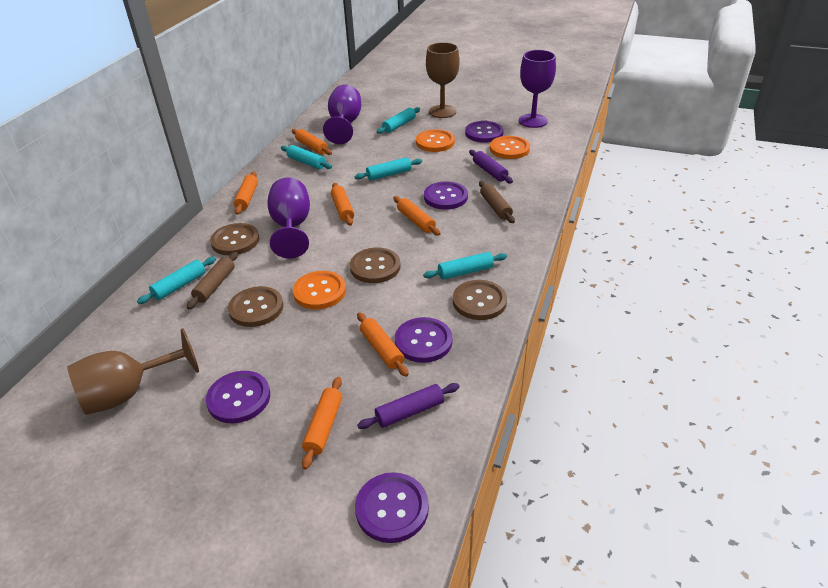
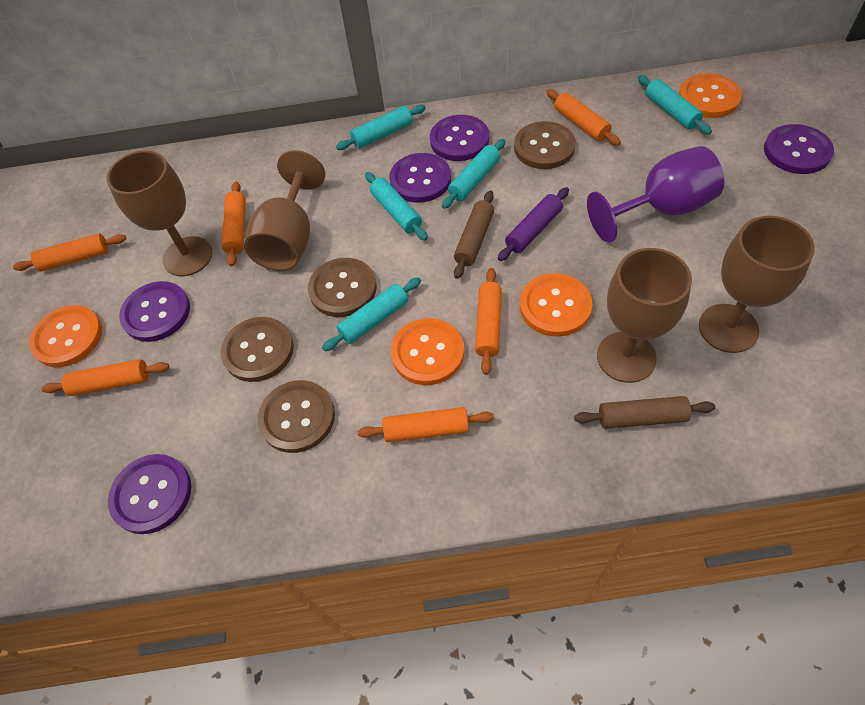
brown goblet: 2 -> 4
orange button: 3 -> 4
purple goblet: 3 -> 1
purple rolling pin: 2 -> 1

